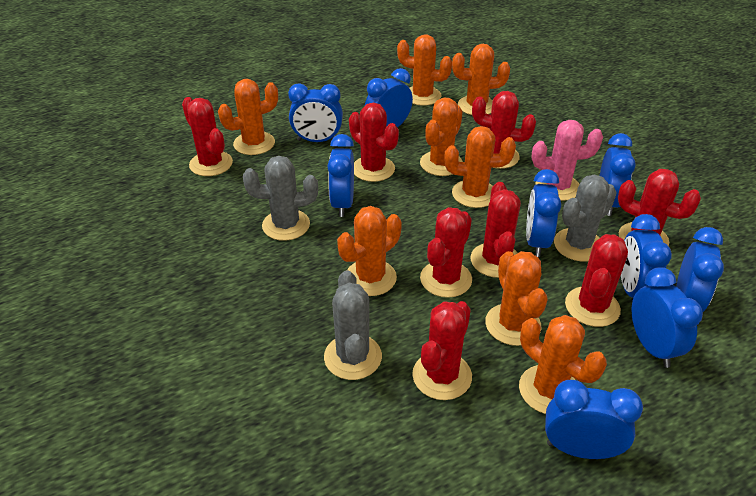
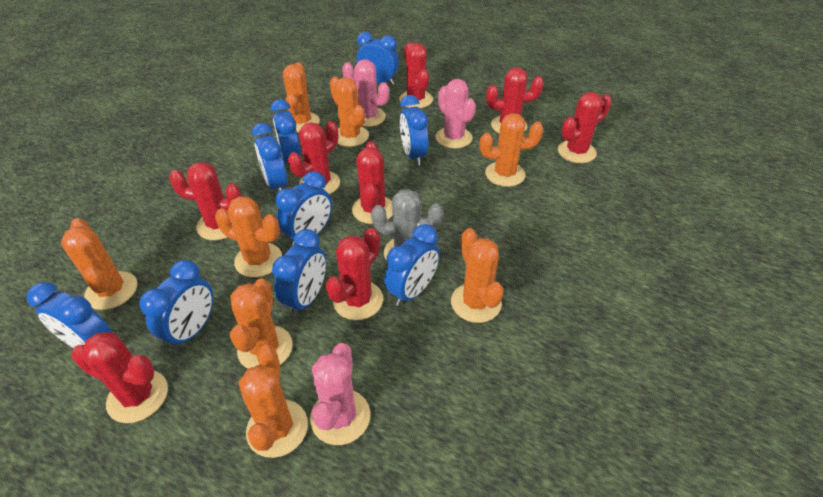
grey cactus: 3 -> 1
pink cactus: 1 -> 3

